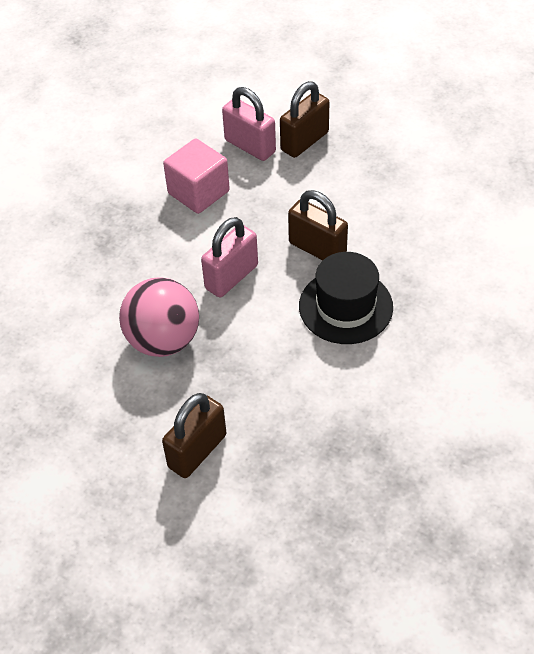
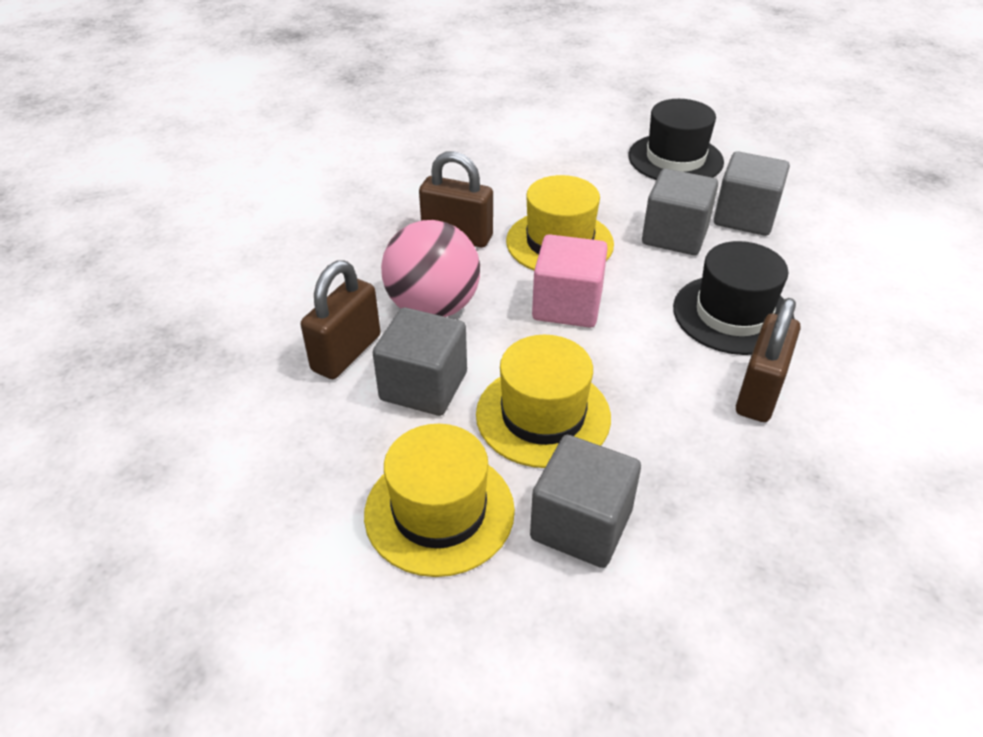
black hat: 1 -> 2
grey cube: 0 -> 4
pink padlock: 2 -> 0
yellow hat: 0 -> 3

